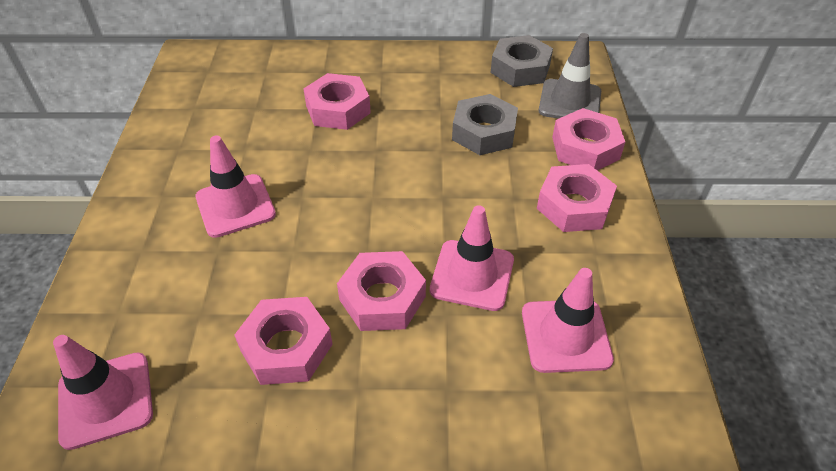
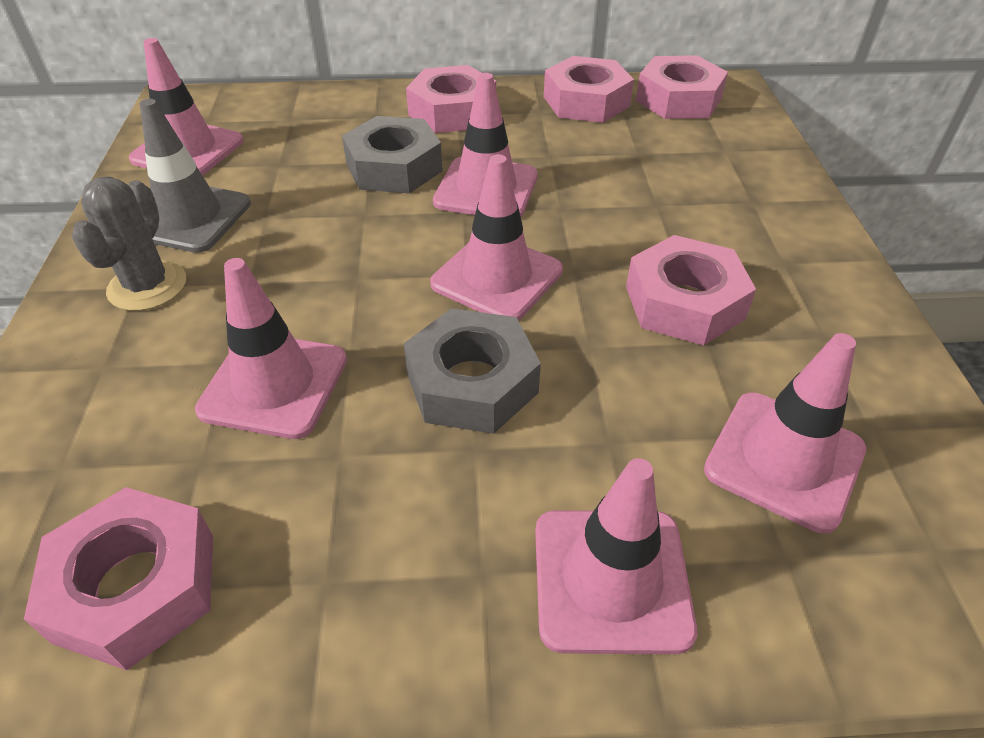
grey cactus: 0 -> 1
pink traffic cone: 4 -> 6

